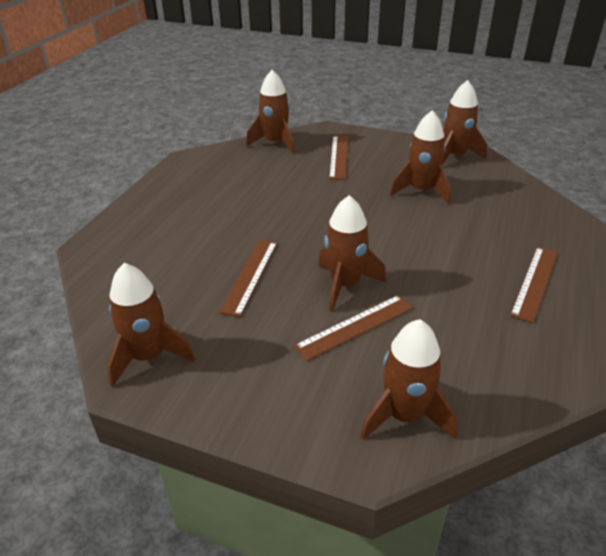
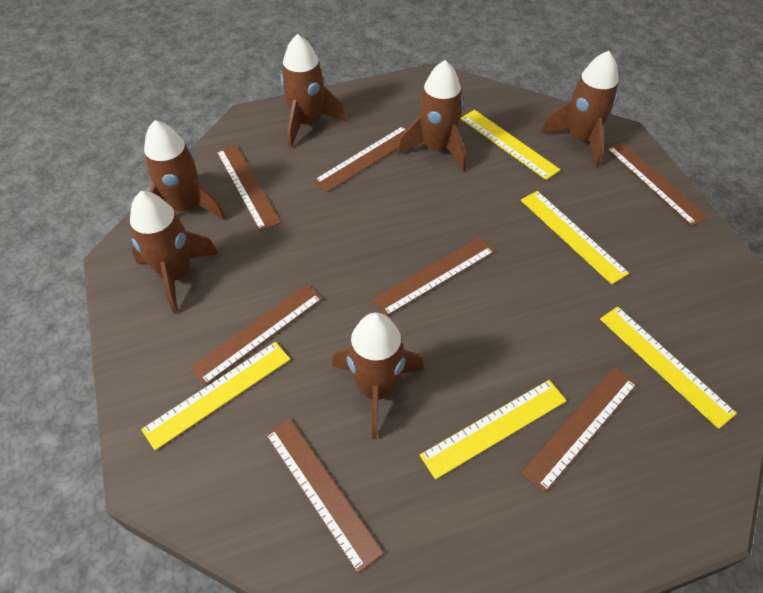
brown ruler: 4 -> 7
yellow ruler: 0 -> 5

